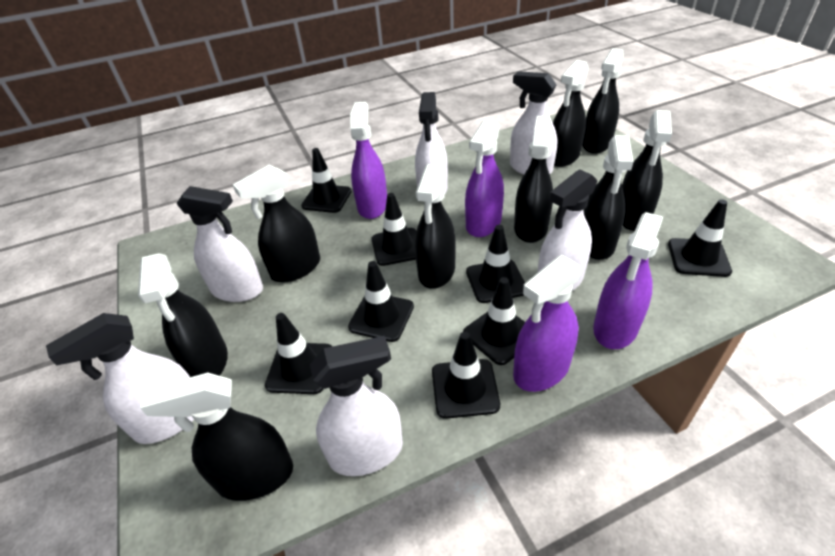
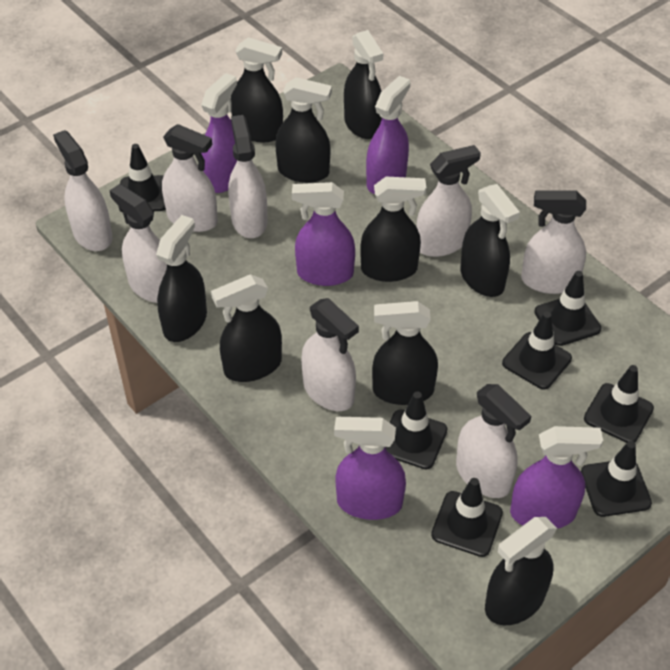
black traffic cone: 8 -> 7
purple spray bottle: 4 -> 5
white spray bottle: 6 -> 8

